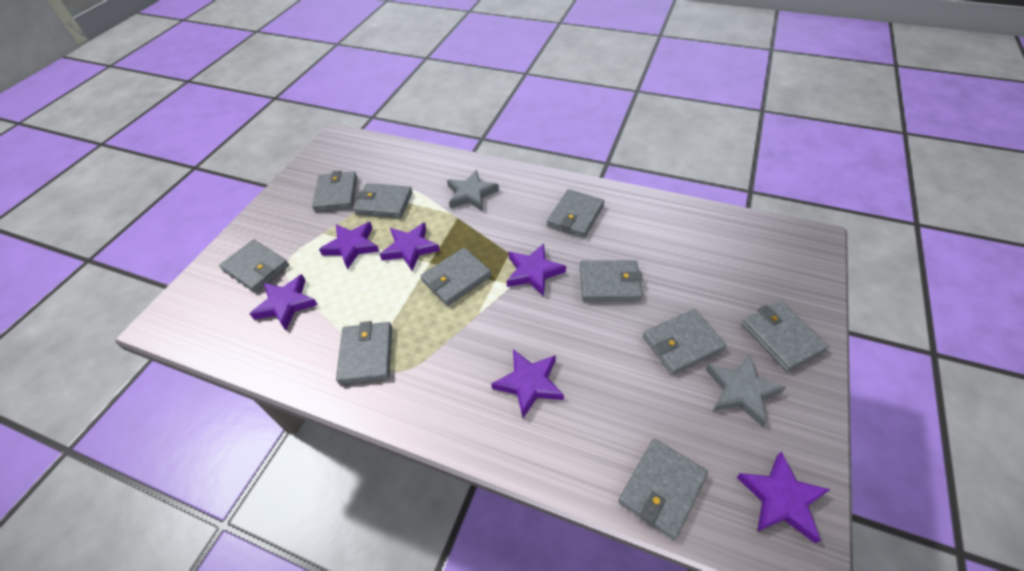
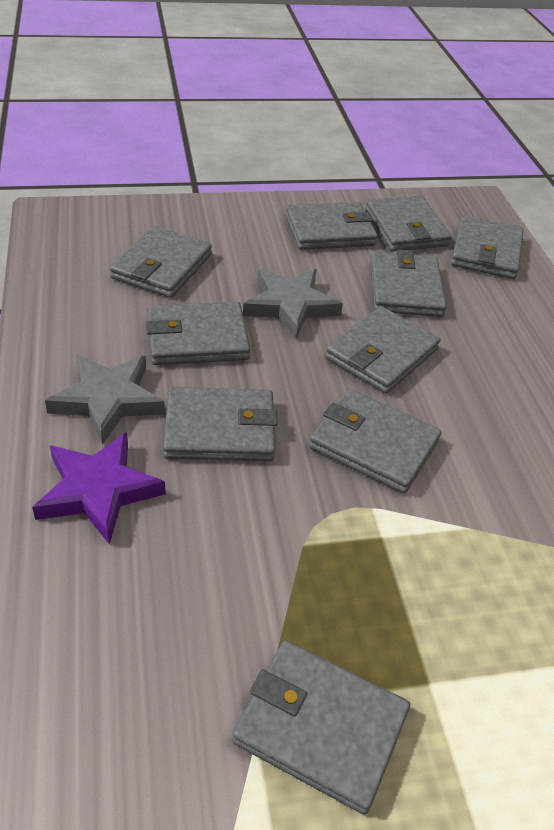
purple star: 6 -> 1

